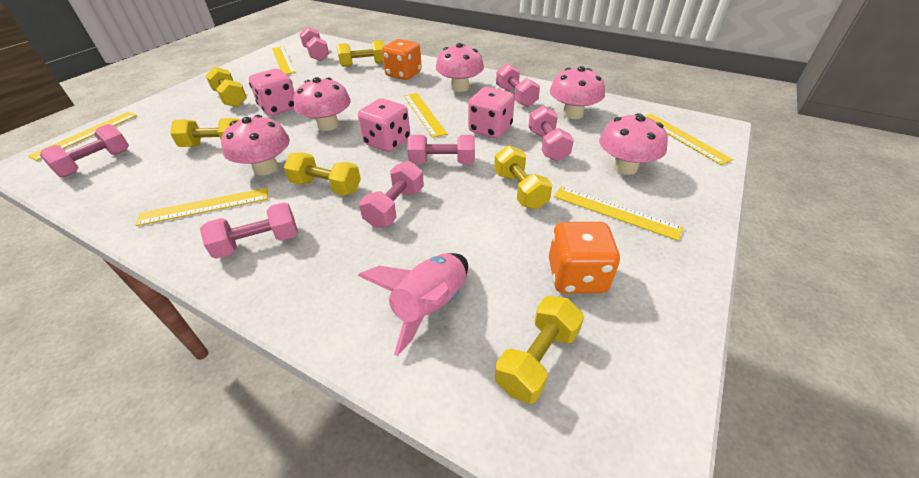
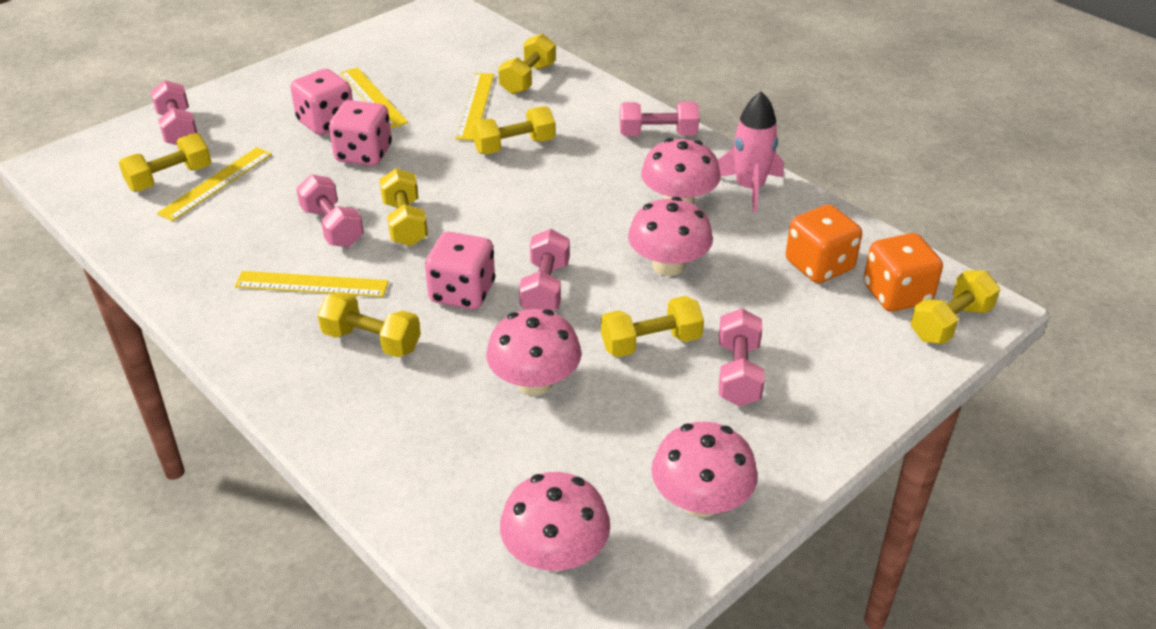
pink dumbbell: 7 -> 5
yellow dumbbell: 6 -> 7
yellow ruler: 6 -> 4

